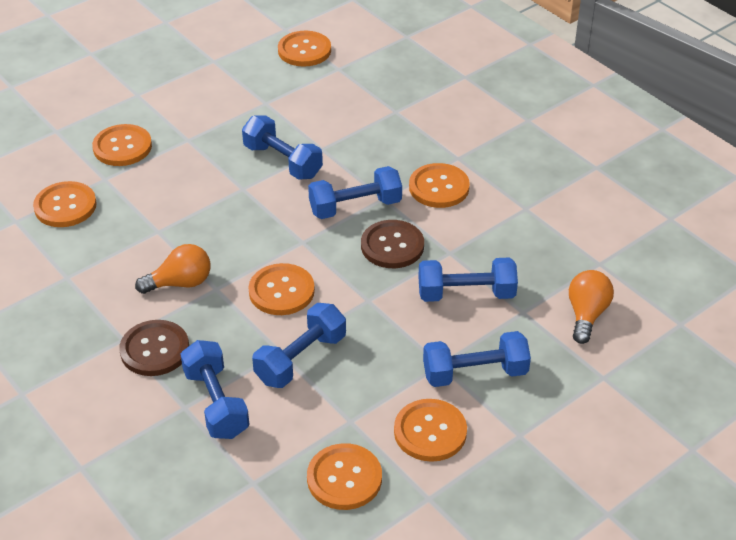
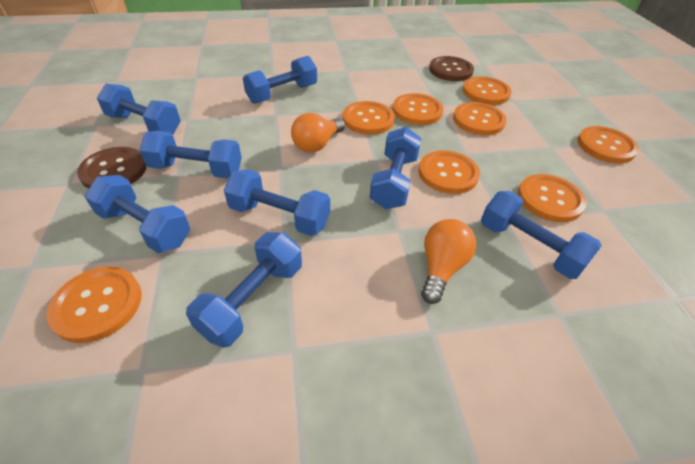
blue dumbbell: 6 -> 8
orange button: 7 -> 8

